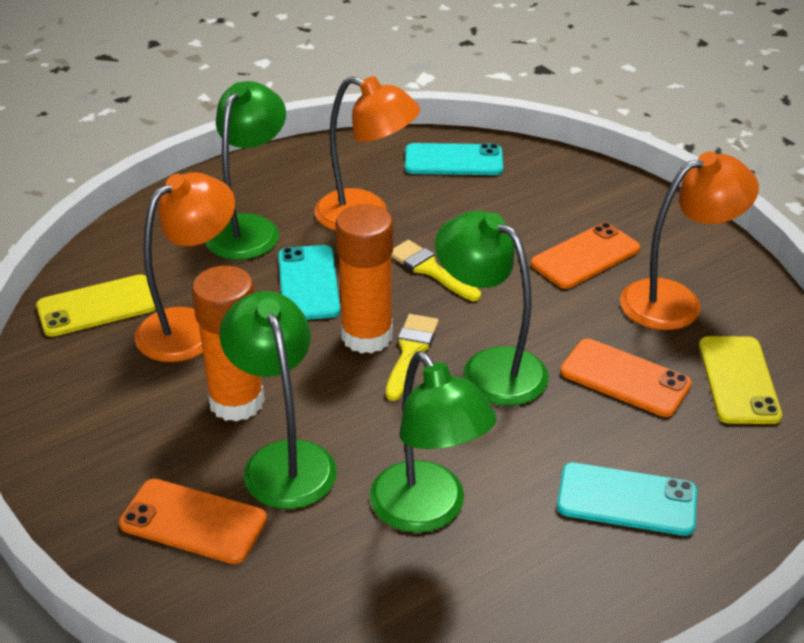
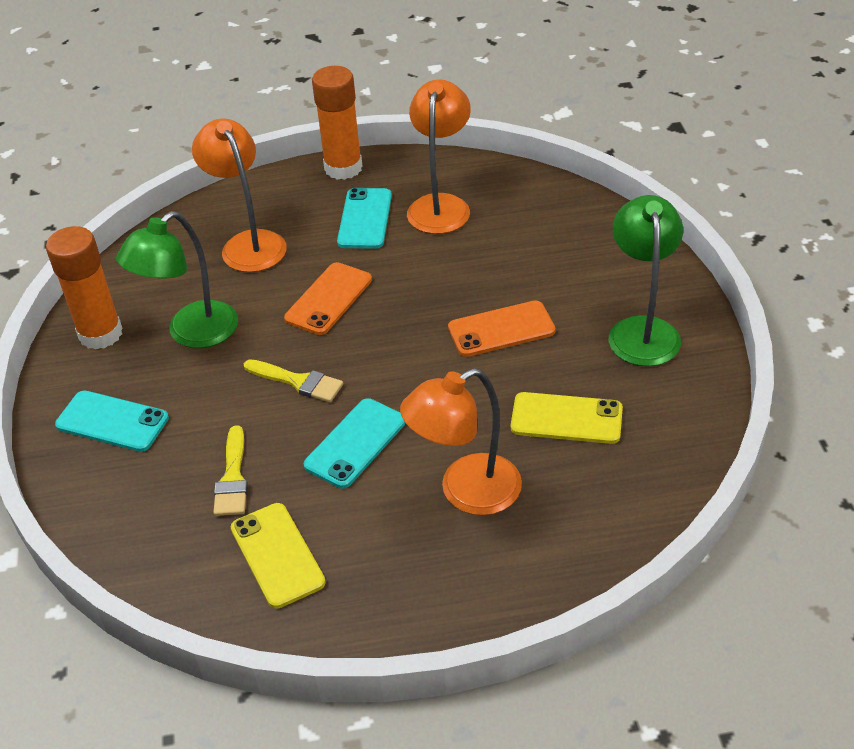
green lamp: 4 -> 2
orange phone: 3 -> 2

